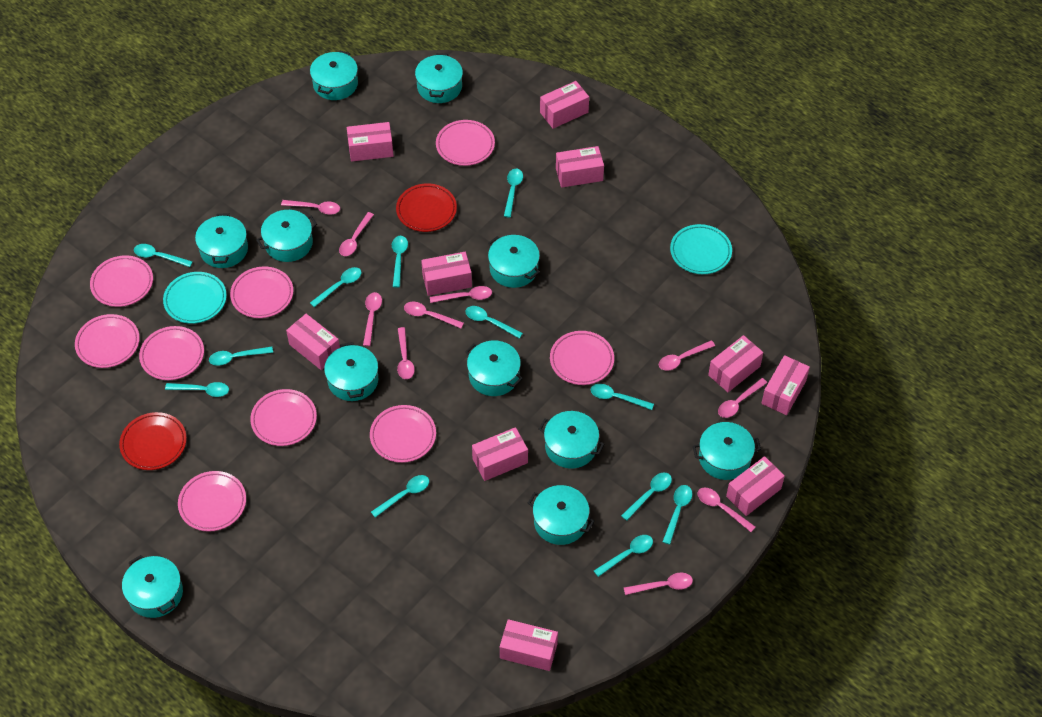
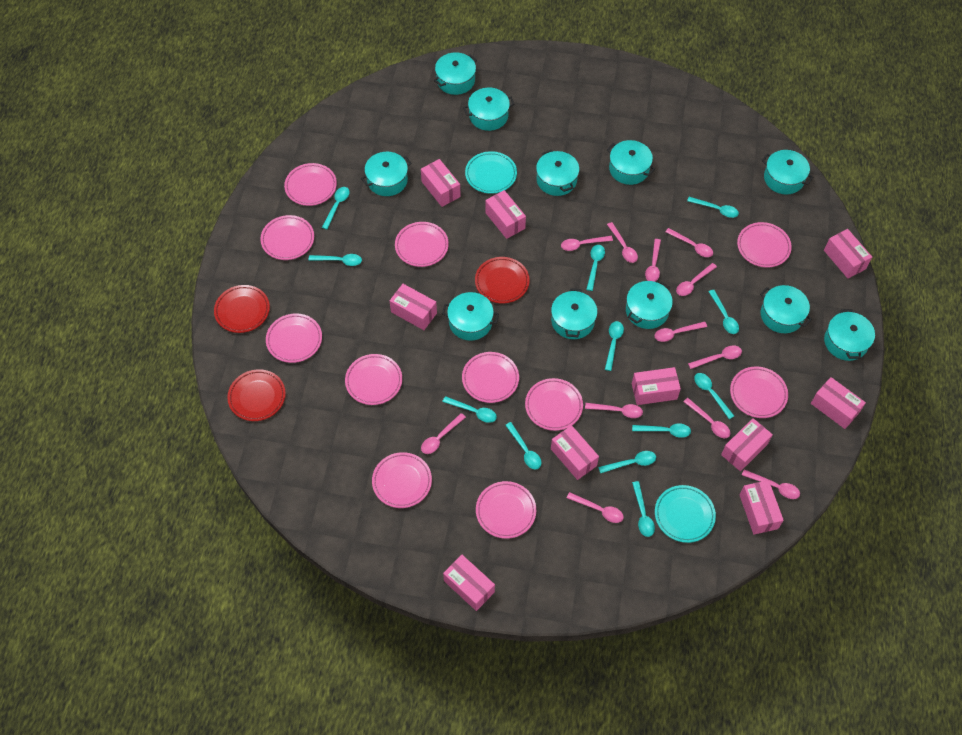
pink plate: 9 -> 11
pink spoon: 10 -> 12
red plate: 2 -> 3

